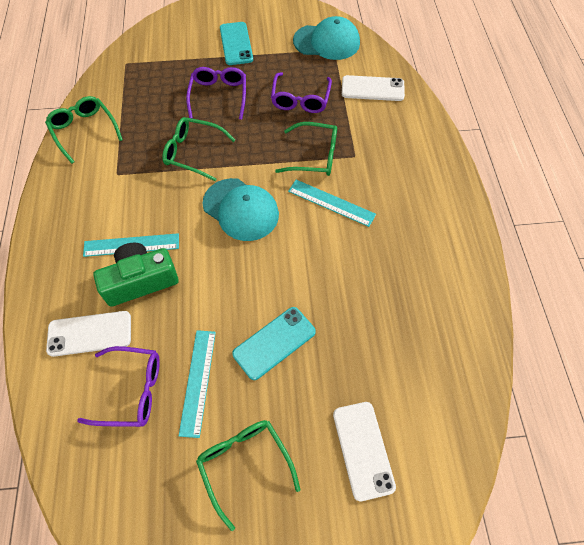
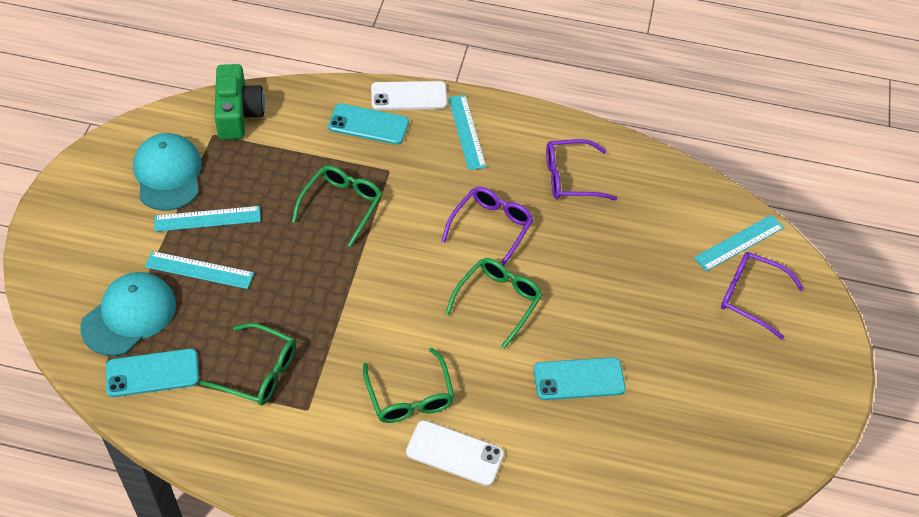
turquoise phone: 2 -> 3
turquoise ruler: 3 -> 4
white phone: 3 -> 2

